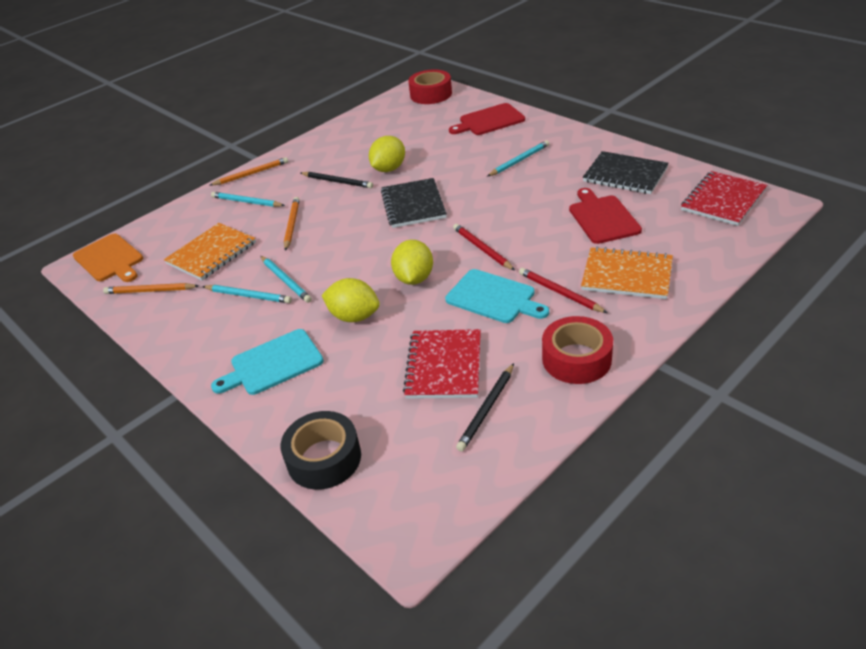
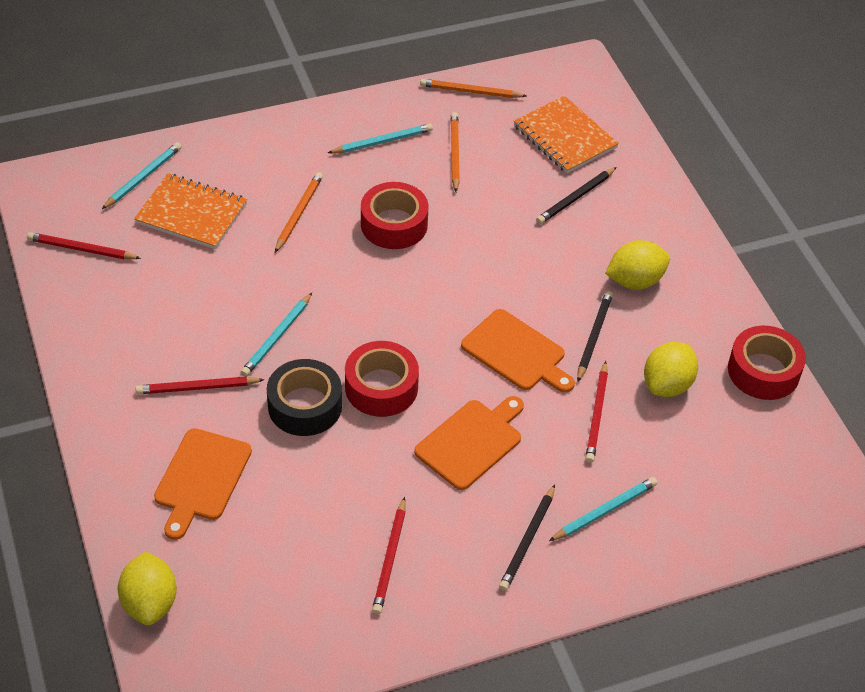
black notebook: 2 -> 0
black pencil: 2 -> 3
orange cutting board: 1 -> 3
red cutting board: 2 -> 0
red notebook: 2 -> 0
red pencil: 2 -> 4
red tape: 2 -> 3
turquoise cutting board: 2 -> 0

